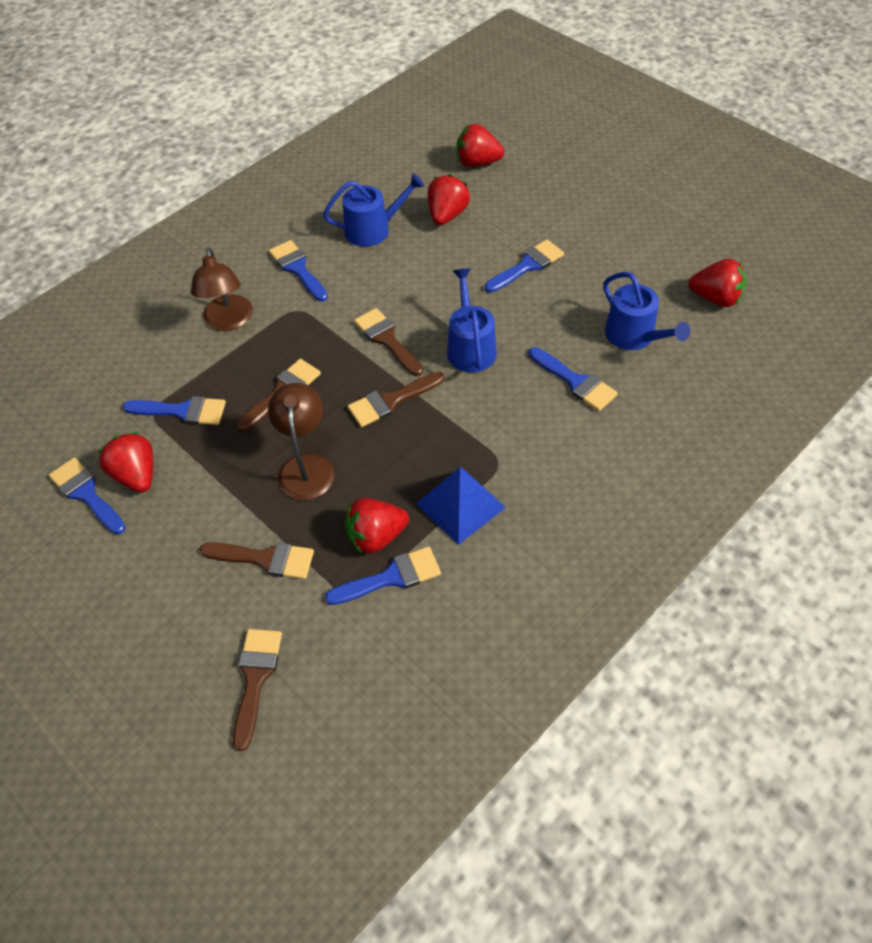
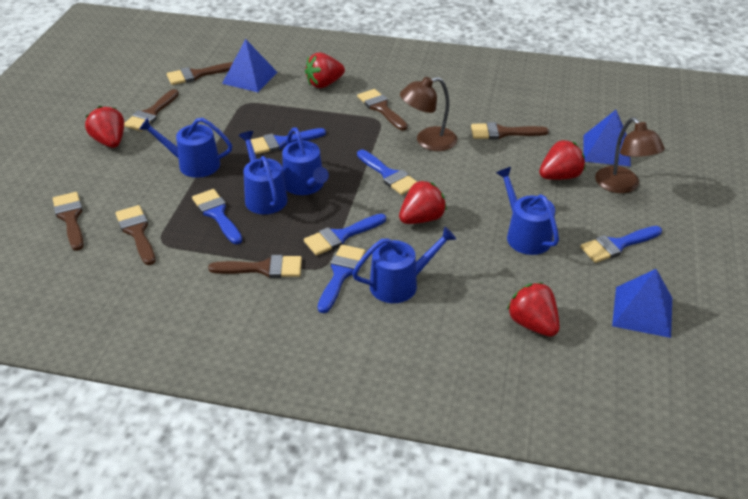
blue pyramid: 1 -> 3
blue watering can: 3 -> 5
brown brush: 5 -> 7

